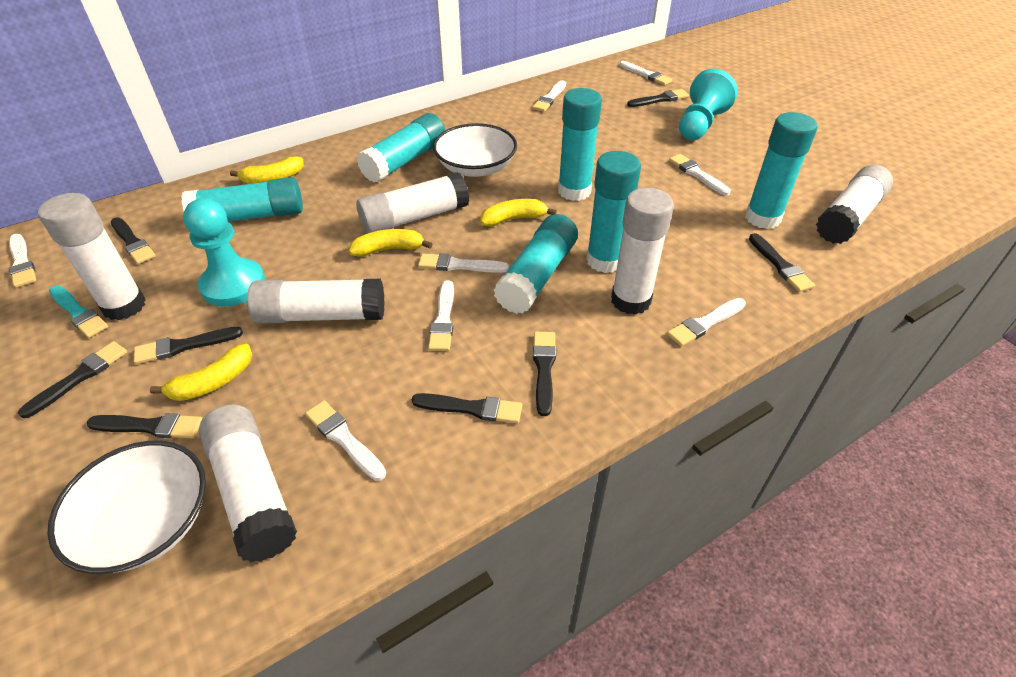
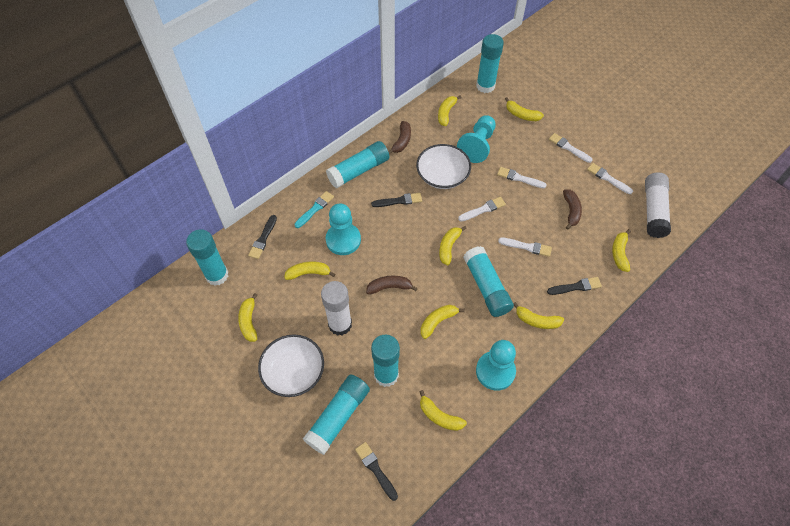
black brush: 8 -> 4
brown banana: 0 -> 3
turquoise pawn: 2 -> 3
white brush: 8 -> 5
white glue stick: 6 -> 2
yellow banana: 4 -> 9

